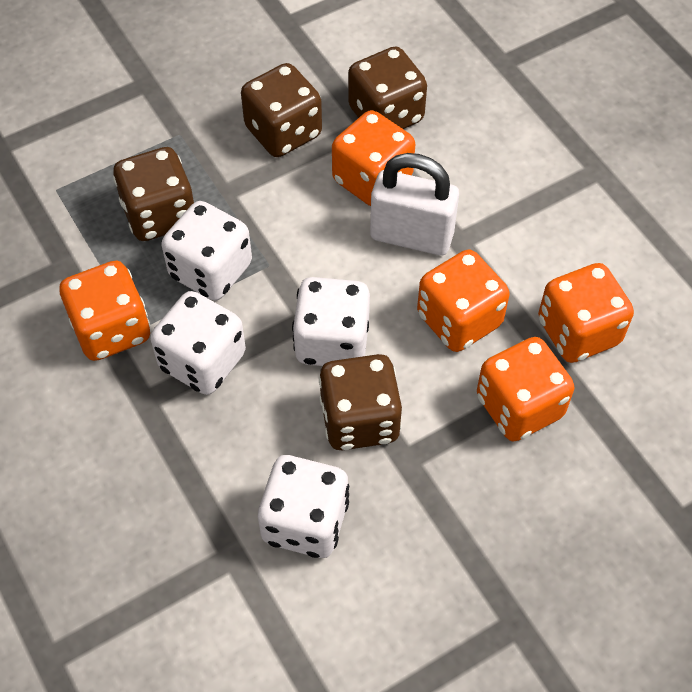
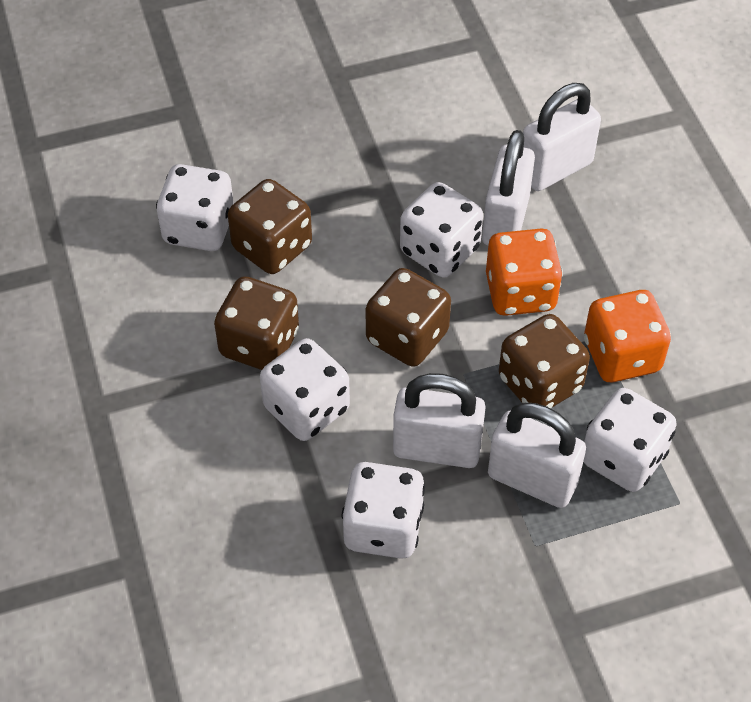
orange dice: 5 -> 2
white dice: 4 -> 5
white padlock: 1 -> 4

